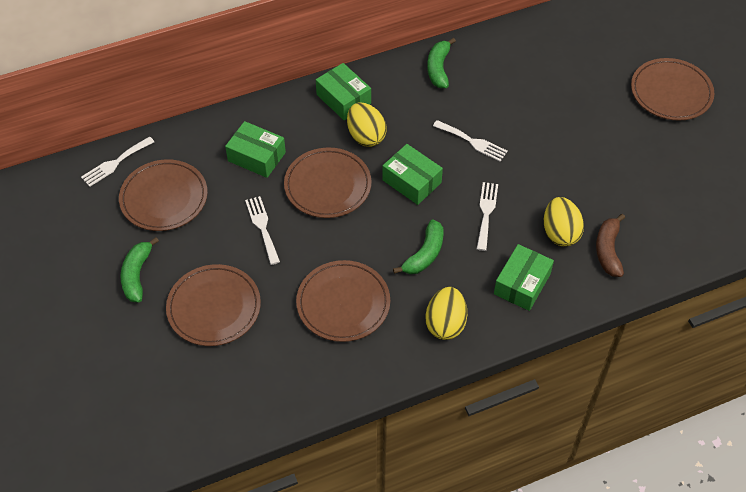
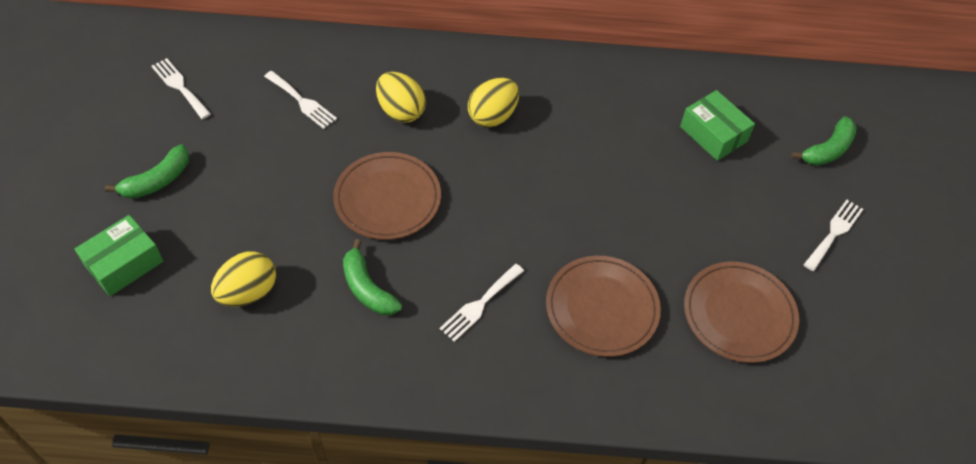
brown banana: 1 -> 0
brown plate: 5 -> 3
green box: 4 -> 2

